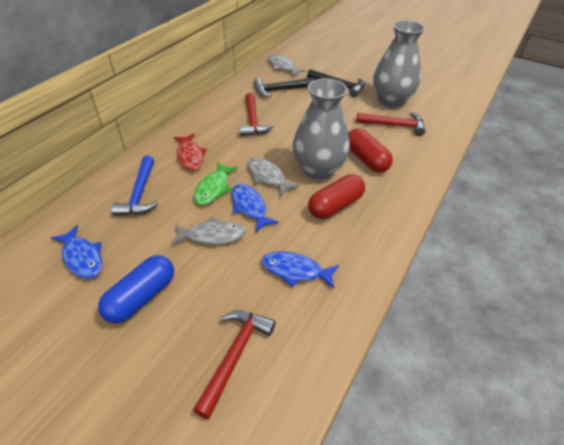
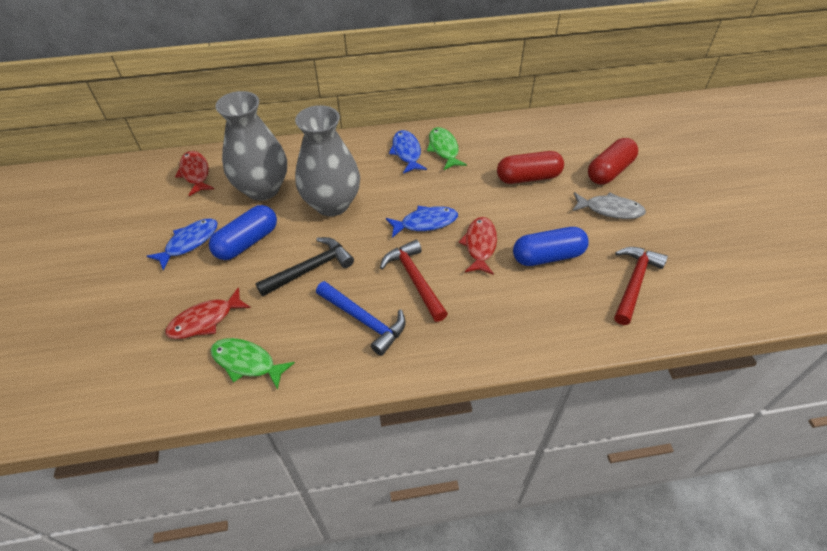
black hammer: 2 -> 1
blue capsule: 1 -> 2
green fish: 1 -> 2
grey fish: 3 -> 1
red fish: 1 -> 3
red hammer: 3 -> 2

